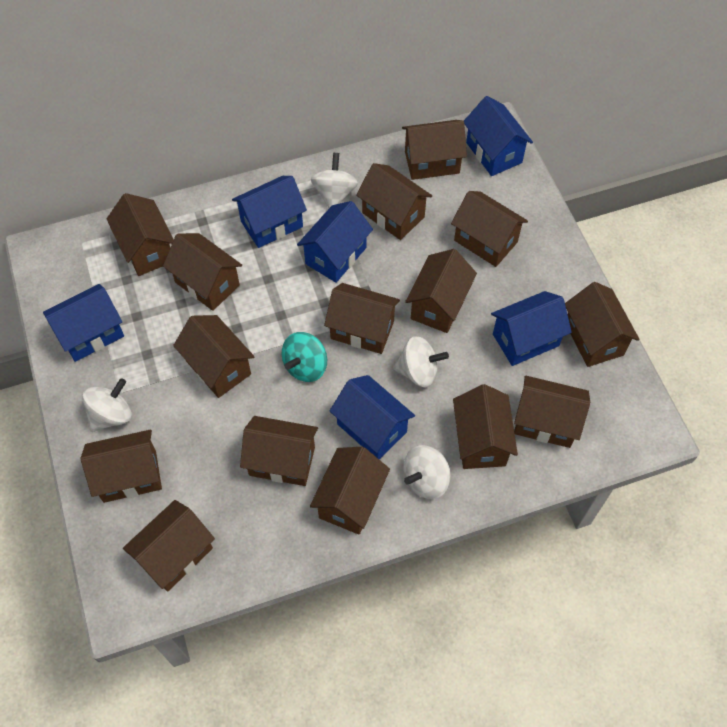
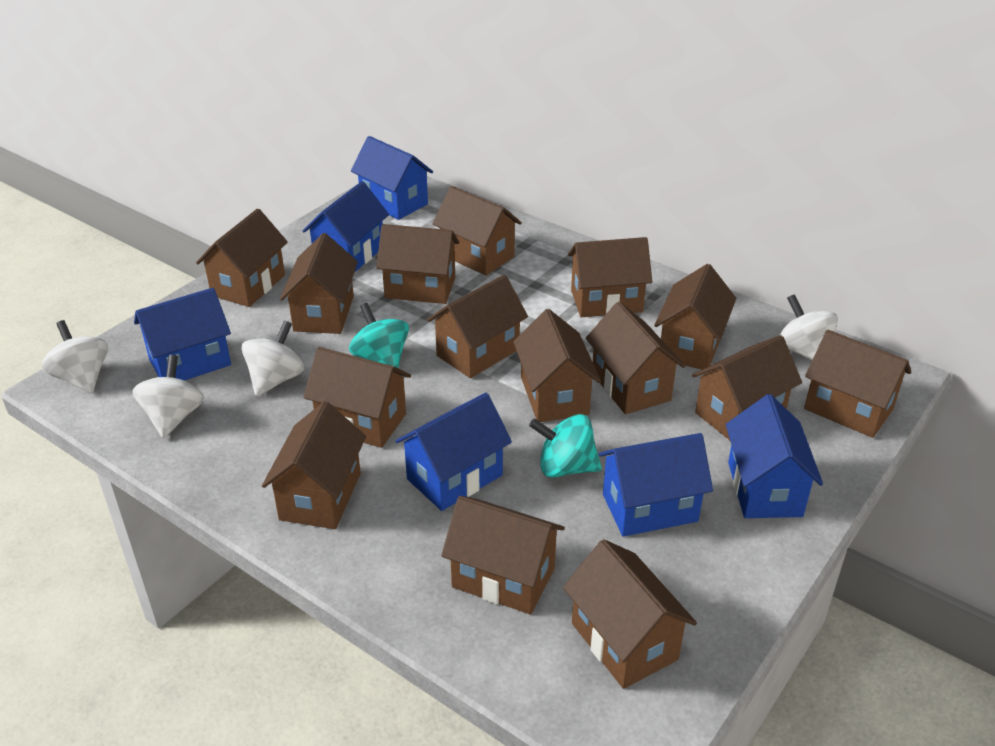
turquoise spinning top: 1 -> 2

